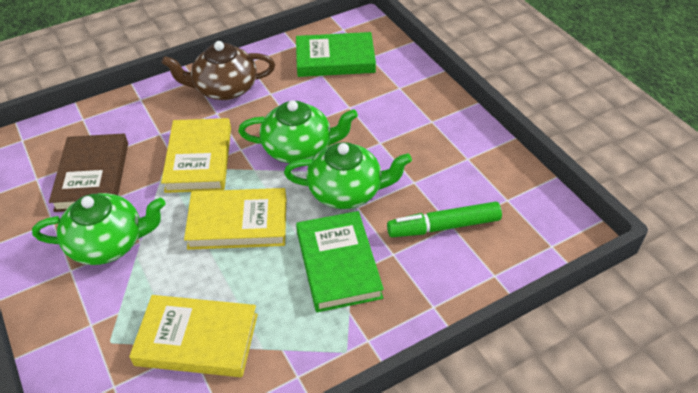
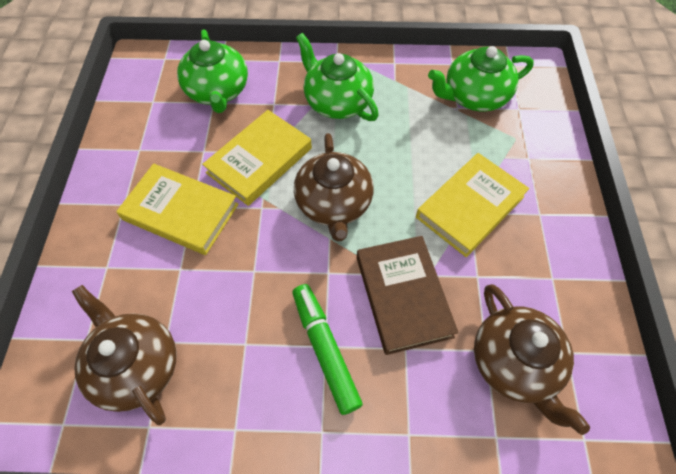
brown teapot: 1 -> 3
green book: 2 -> 0

